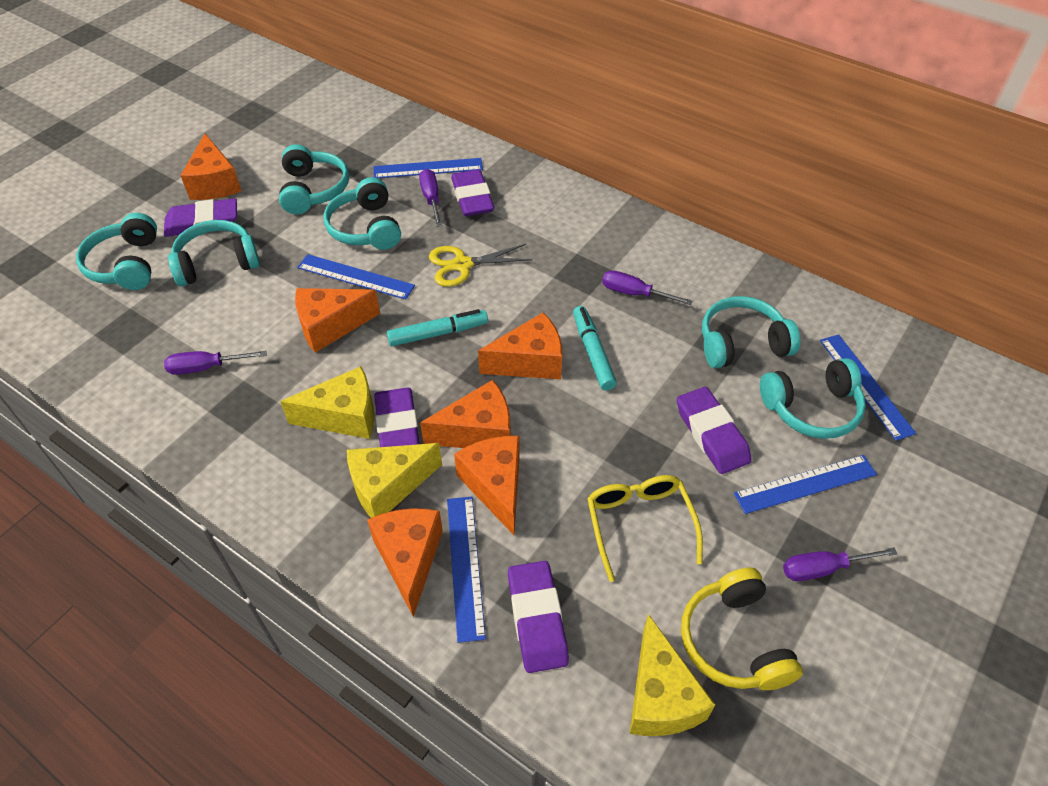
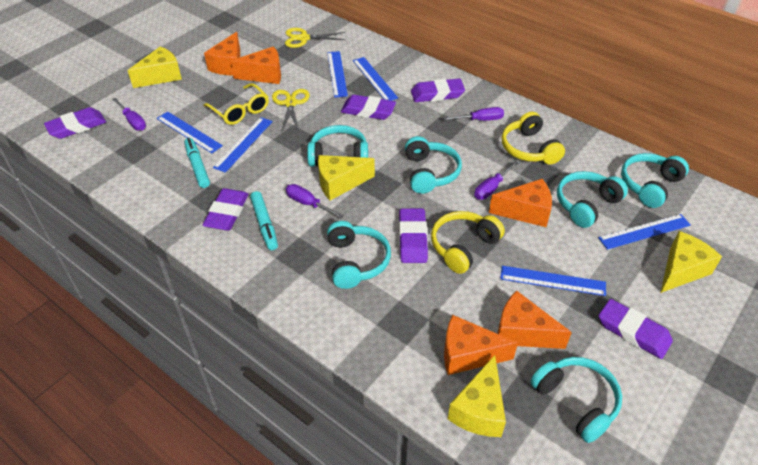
blue ruler: 5 -> 6
orange cheese: 6 -> 5
purple eraser: 5 -> 6
yellow cheese: 3 -> 4
yellow headphones: 1 -> 2
yellow scissors: 1 -> 2

